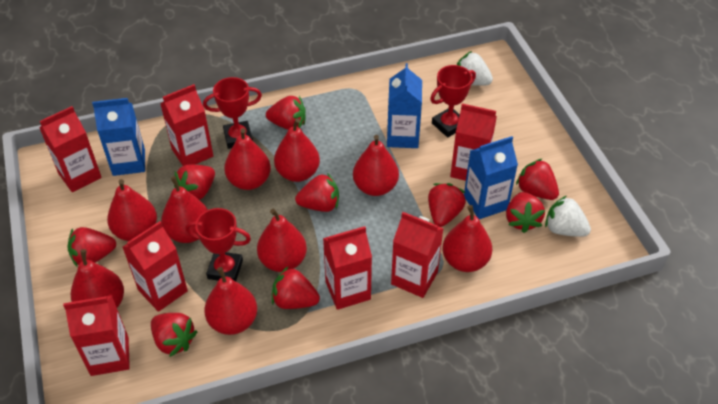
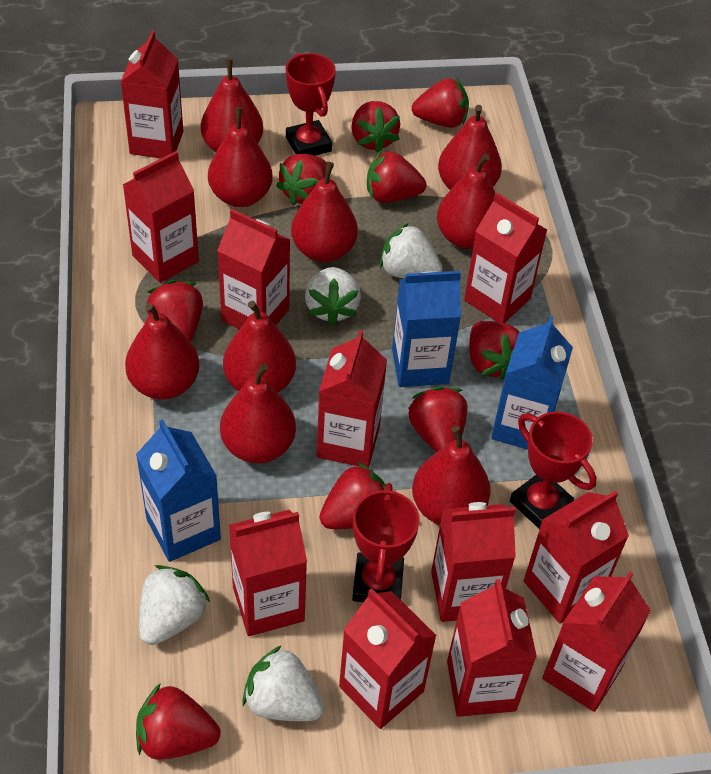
red carton: 7 -> 11
white strawberry: 2 -> 4

